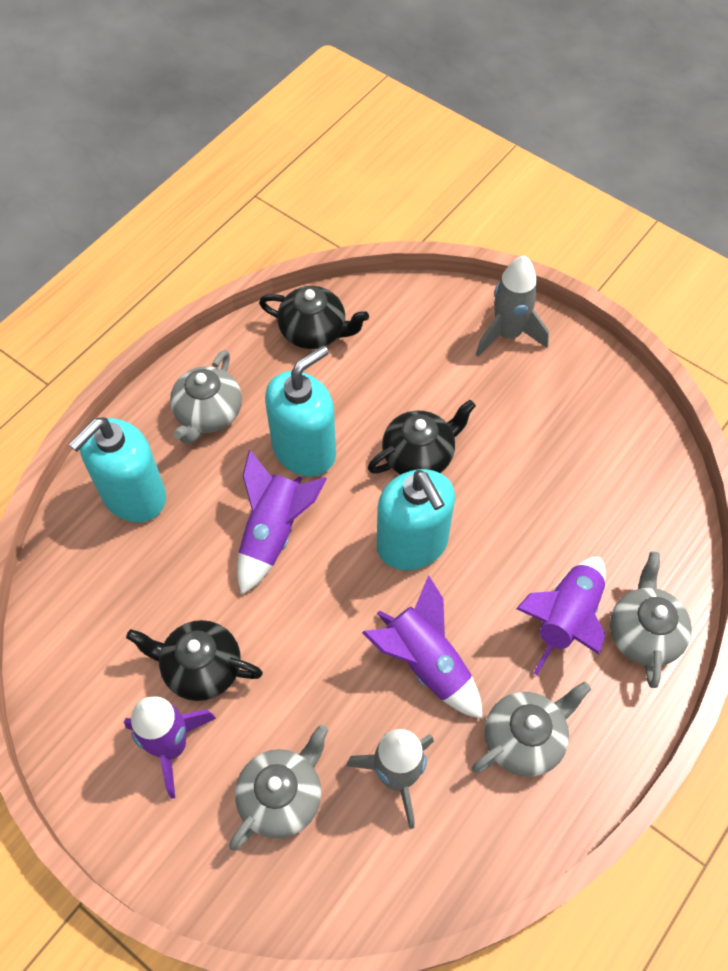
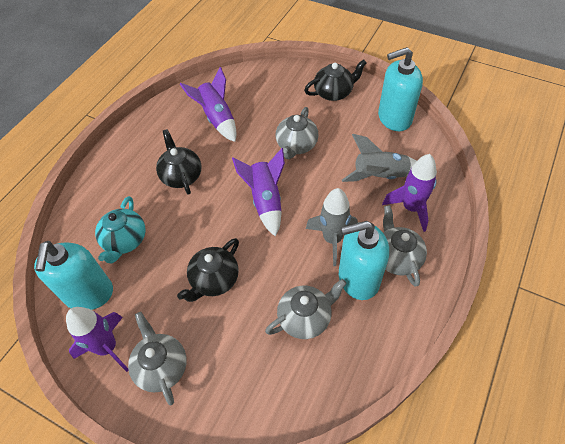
turquoise teapot: 0 -> 1

